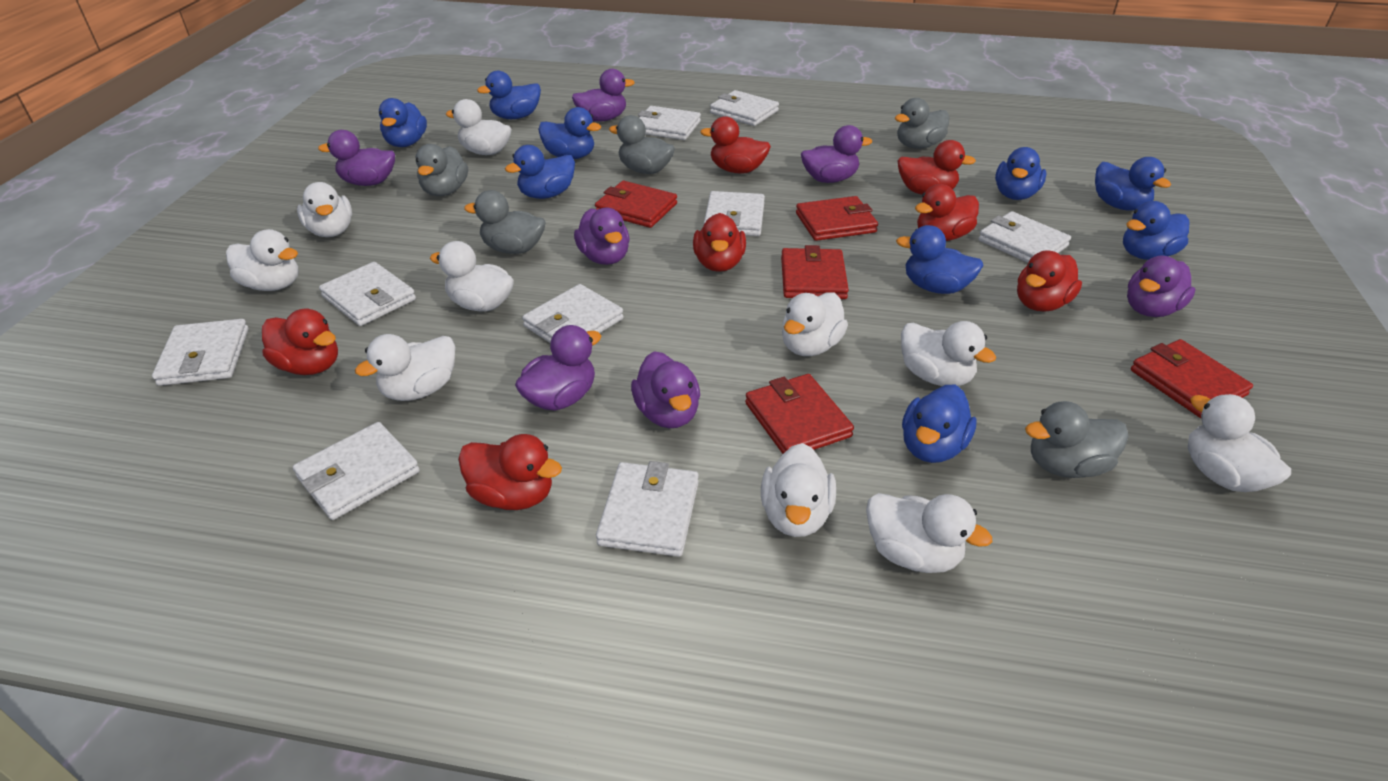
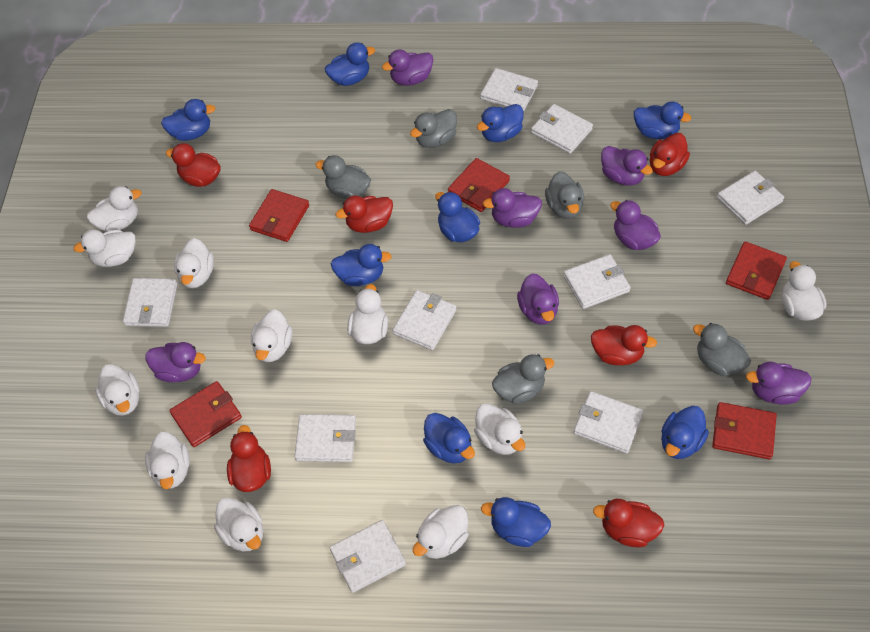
red duck: 7 -> 6
white duck: 10 -> 11

